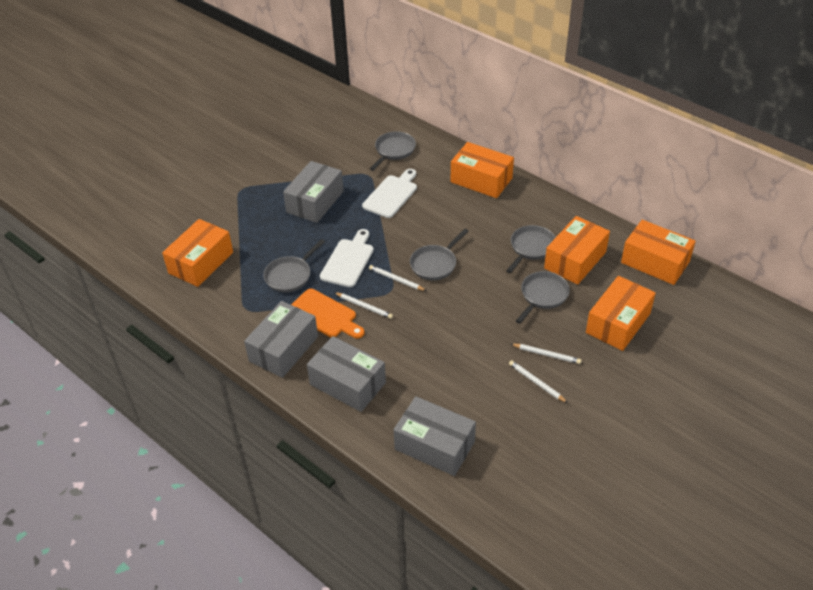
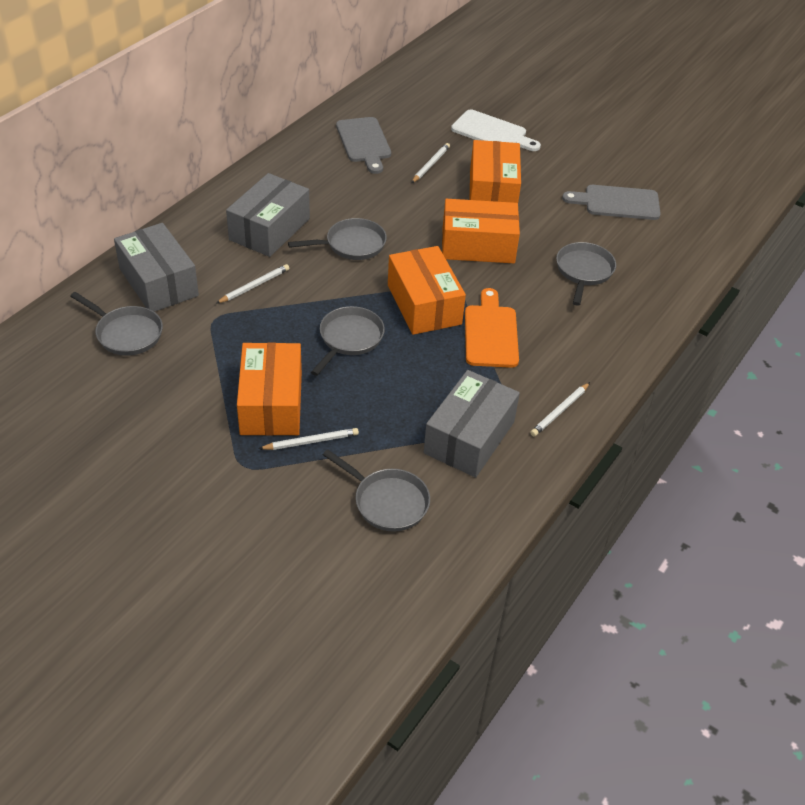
grey box: 4 -> 3
grey cutting board: 0 -> 2
orange box: 5 -> 4
white cutting board: 2 -> 1

